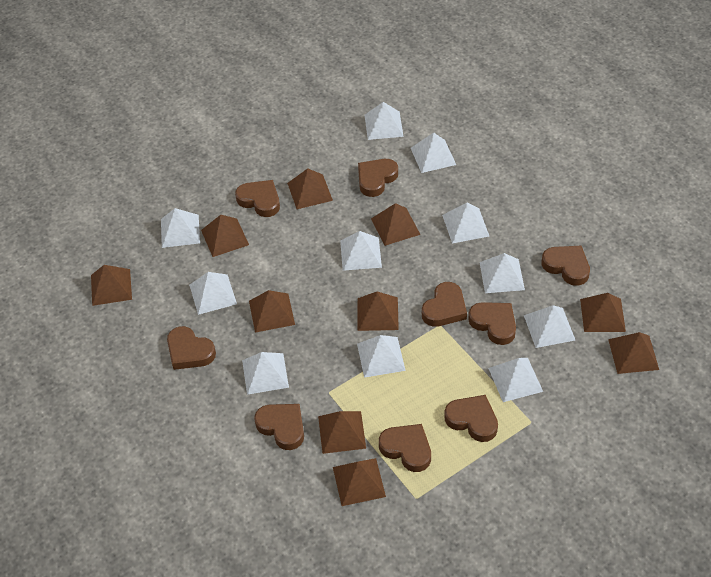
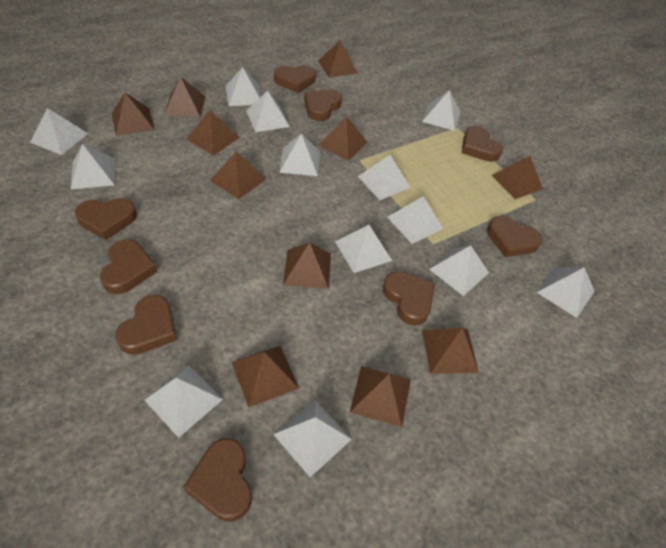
brown pyramid: 10 -> 11
white pyramid: 11 -> 13

